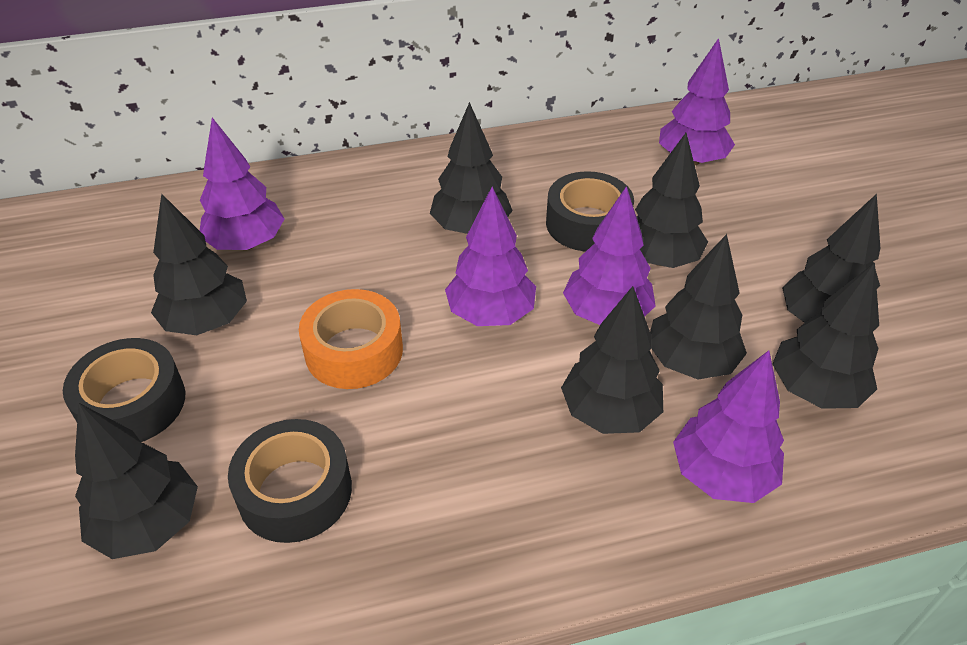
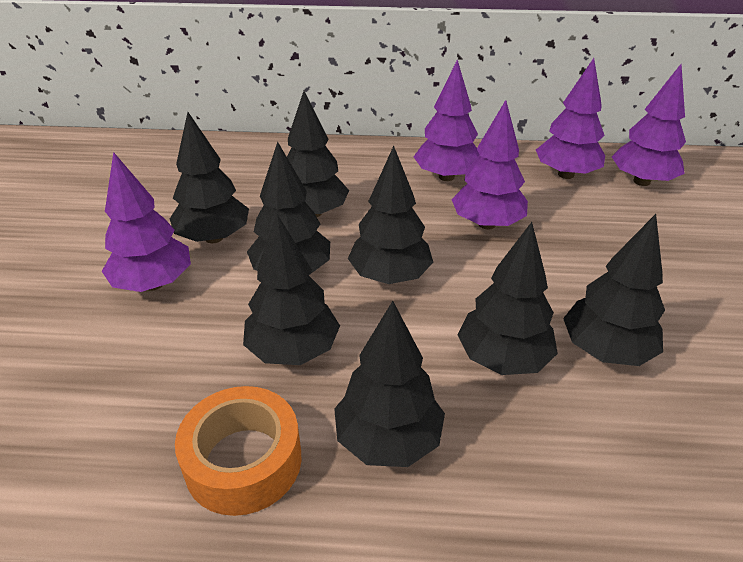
black tape: 3 -> 0

